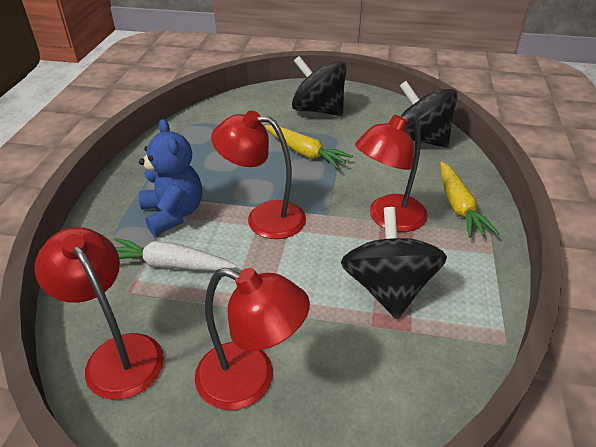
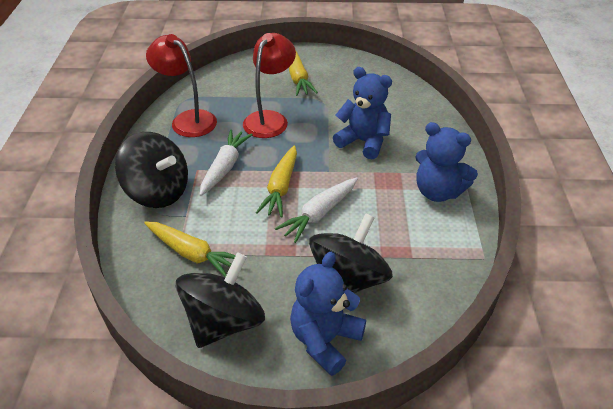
blue teddy bear: 1 -> 3
red lamp: 4 -> 2
white carrot: 1 -> 2
yellow carrot: 2 -> 3

